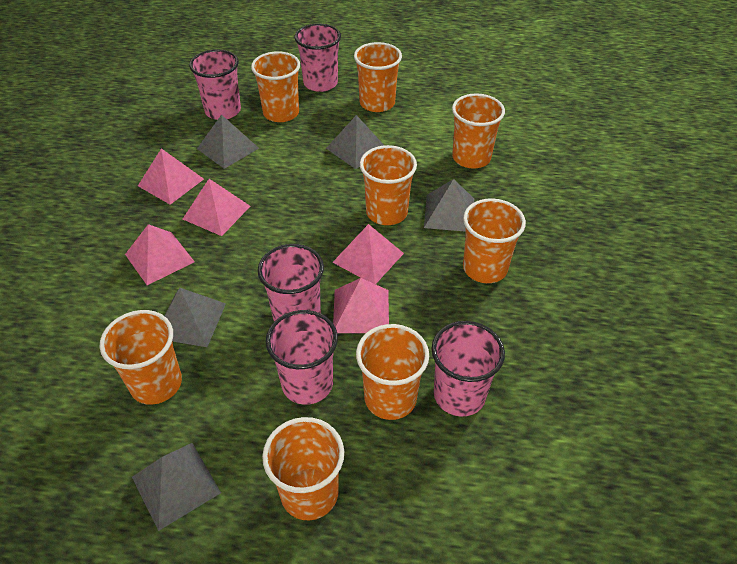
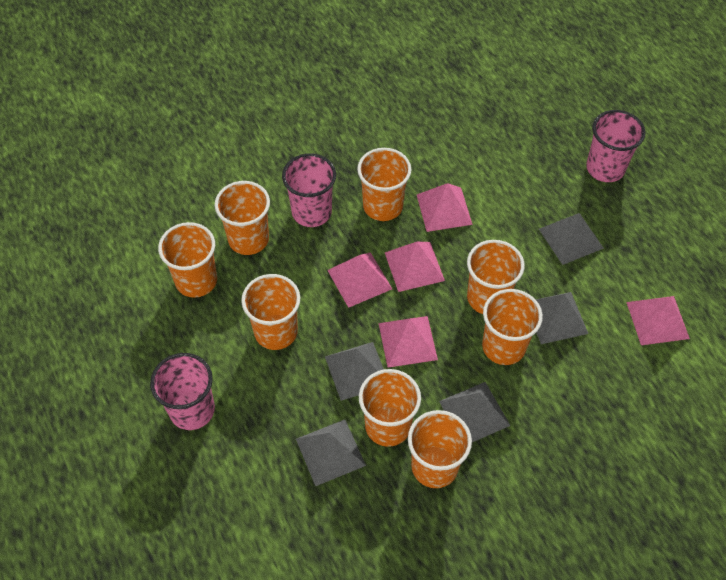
pink cup: 5 -> 3

